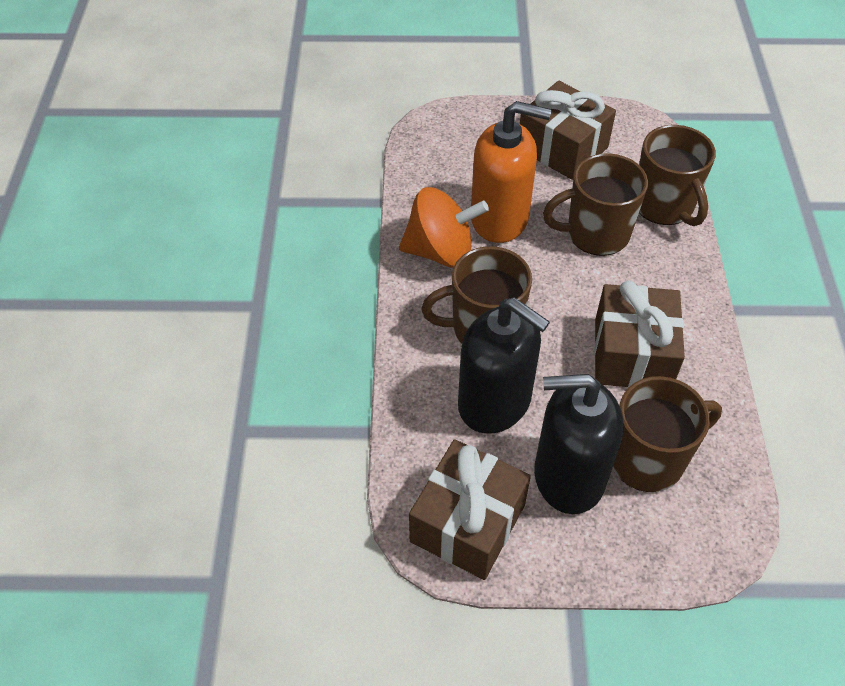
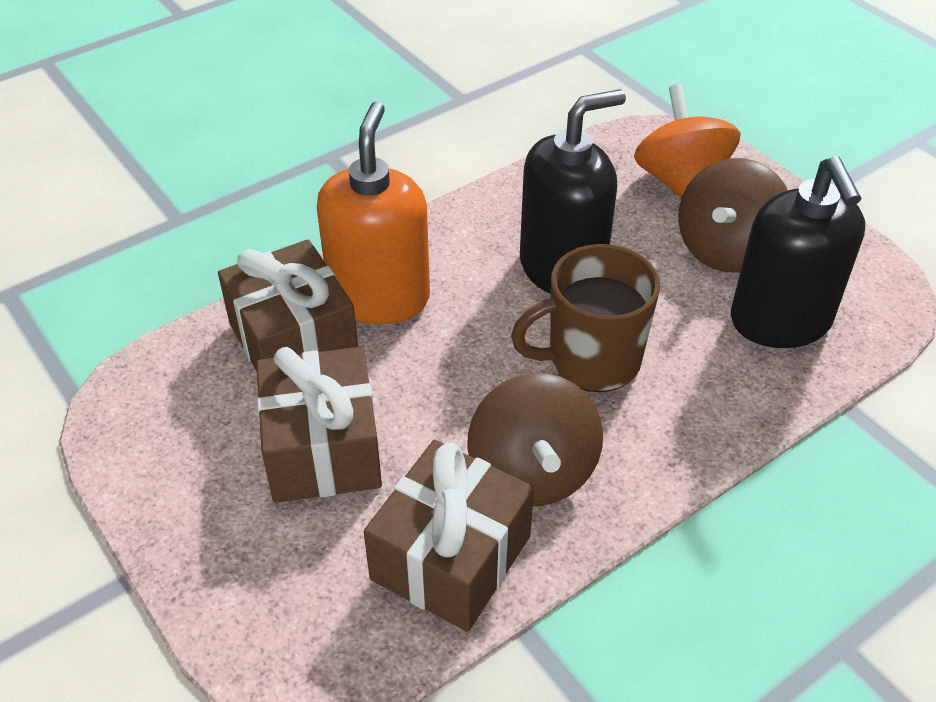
brown mug: 4 -> 1
brown spinning top: 0 -> 2

